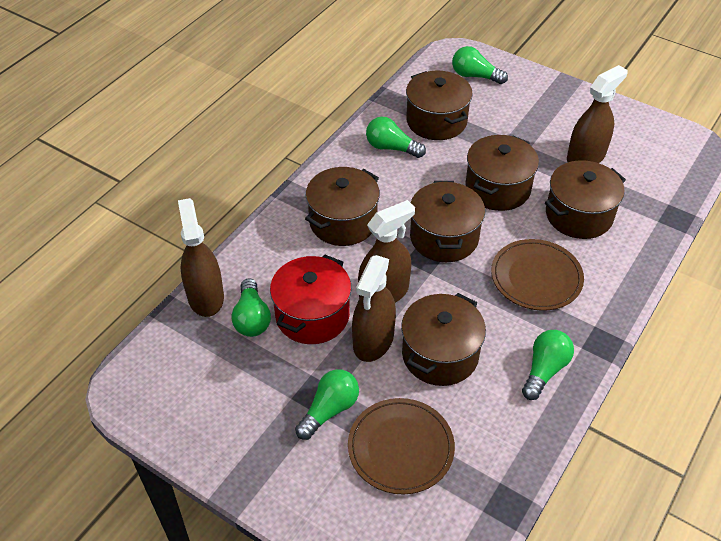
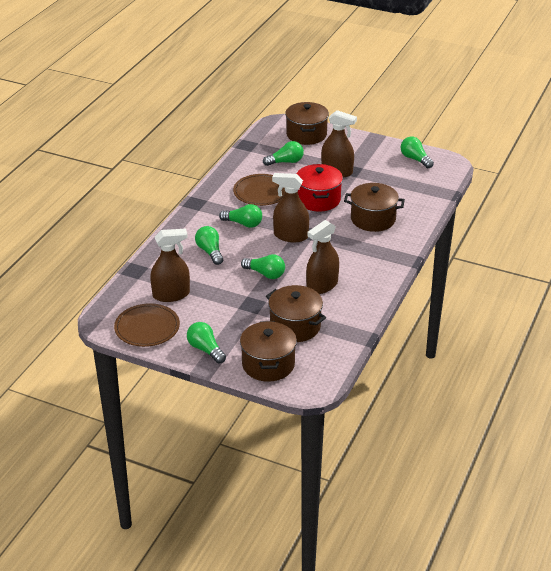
brown pot: 6 -> 4
green light bulb: 5 -> 6

